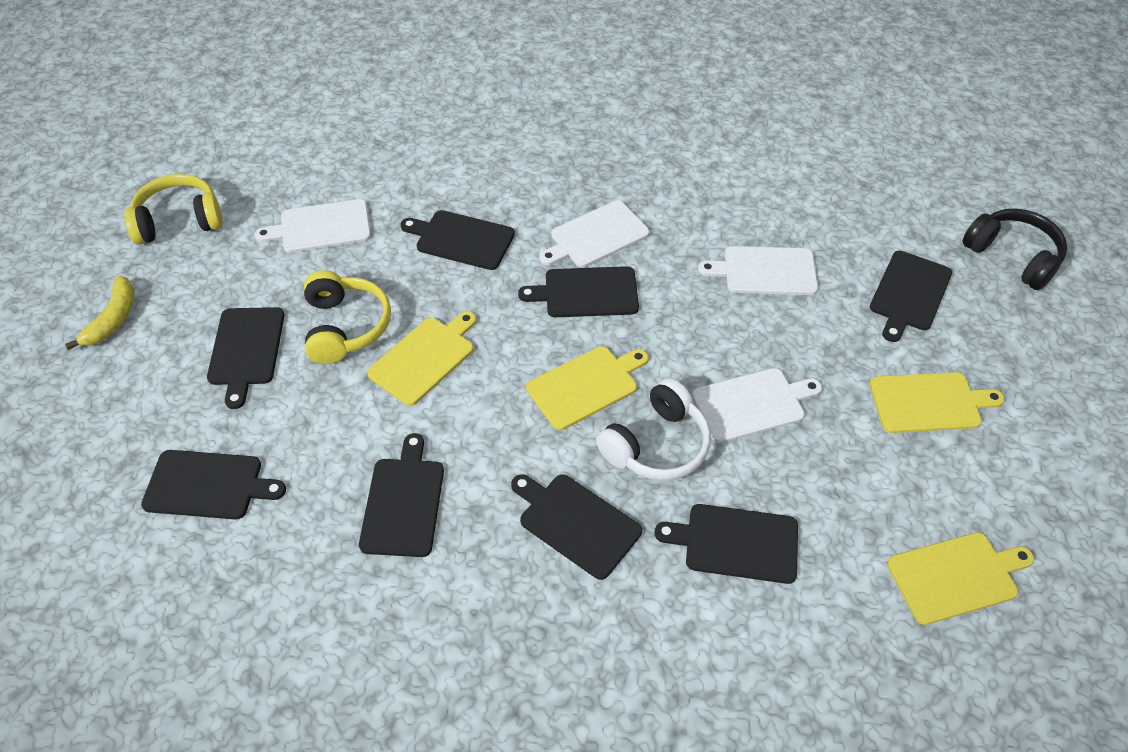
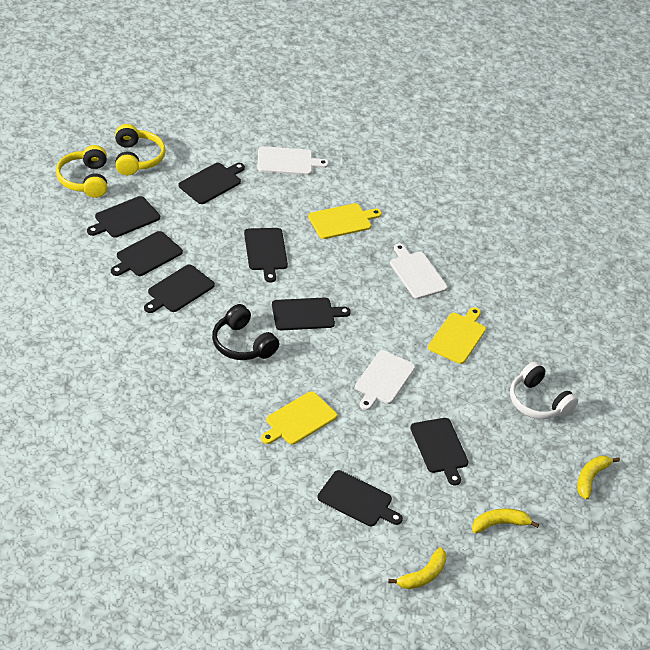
white cutting board: 4 -> 3
yellow banana: 1 -> 3
yellow cutting board: 4 -> 3

